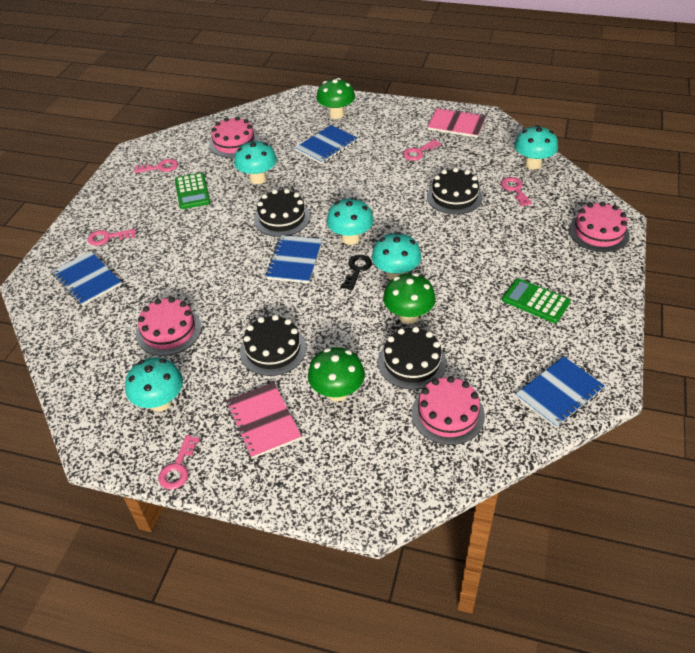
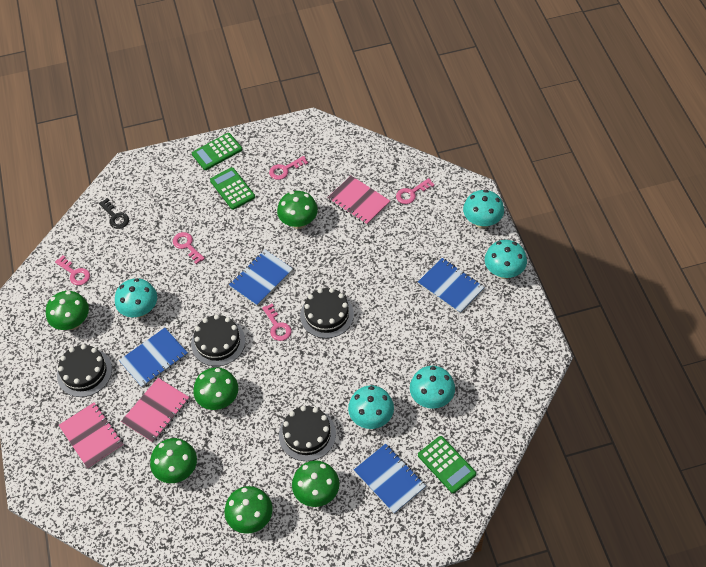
green calculator: 2 -> 3
green mushroom: 3 -> 6
pink cake: 4 -> 0
pink notebook: 2 -> 3

